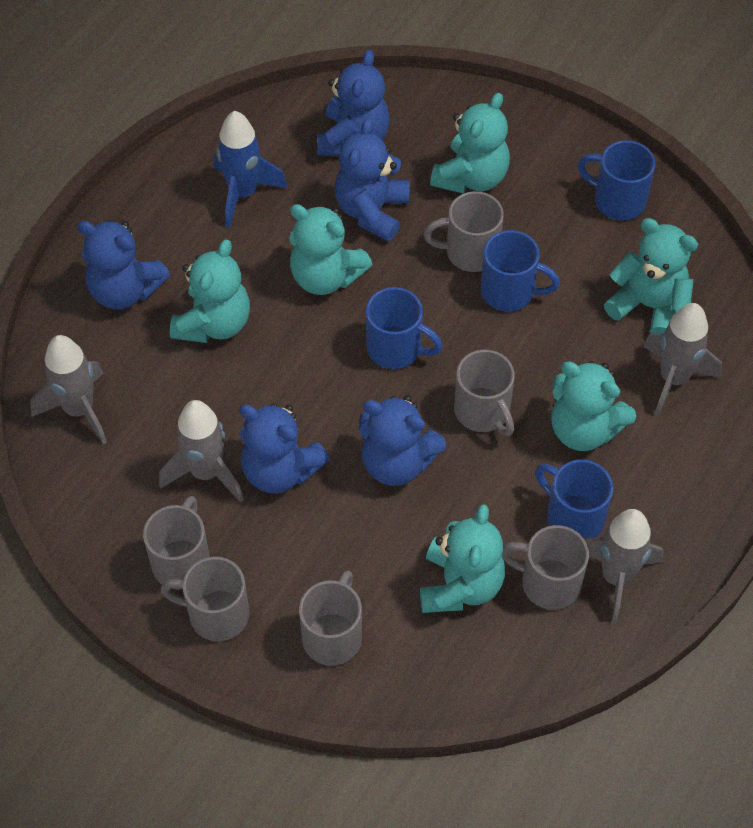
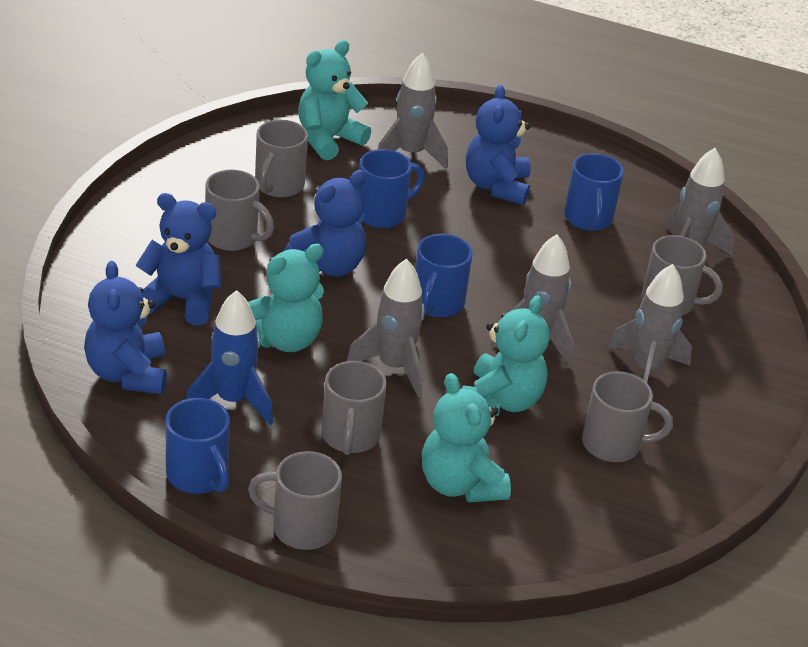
blue teddy bear: 5 -> 4
grey rocket: 4 -> 5
turquoise teddy bear: 6 -> 4

